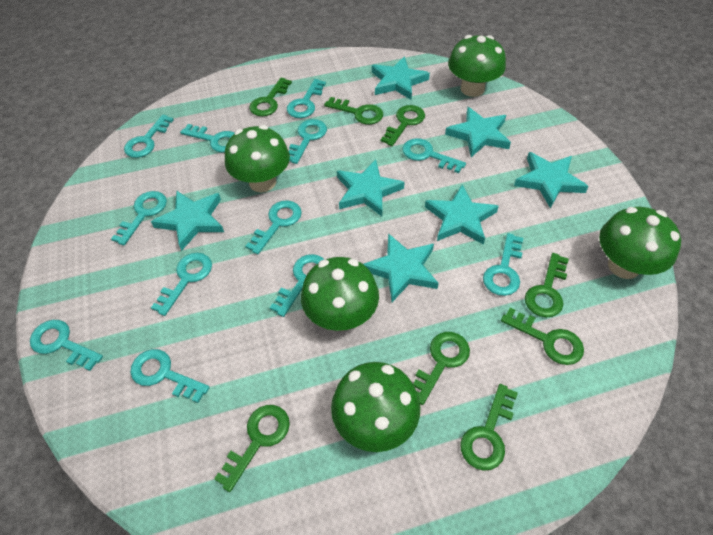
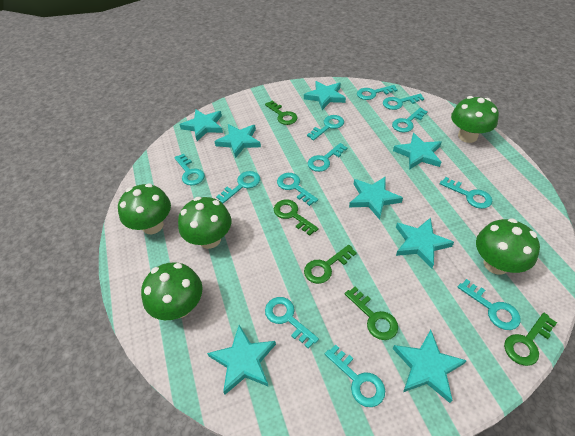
green key: 8 -> 5
turquoise star: 7 -> 8

